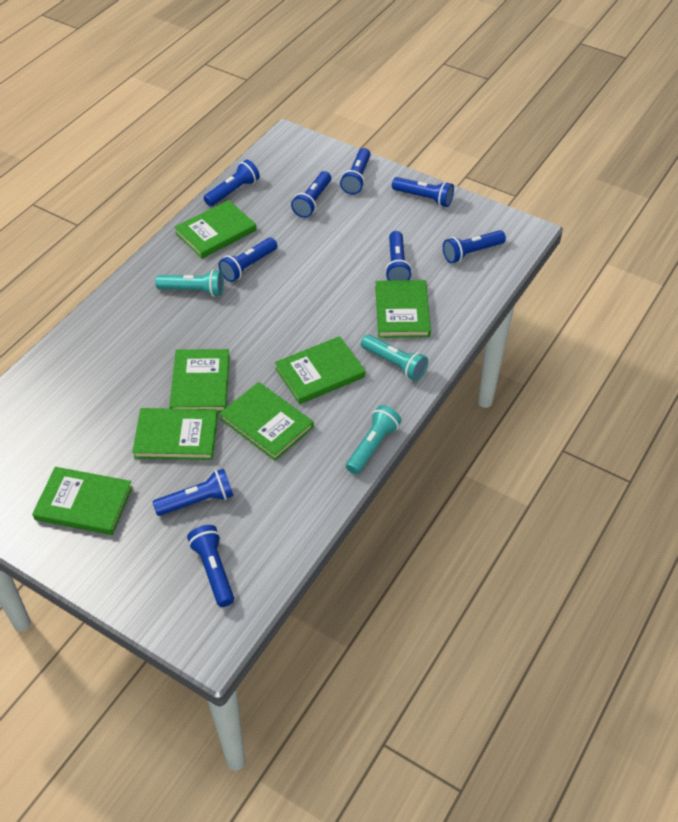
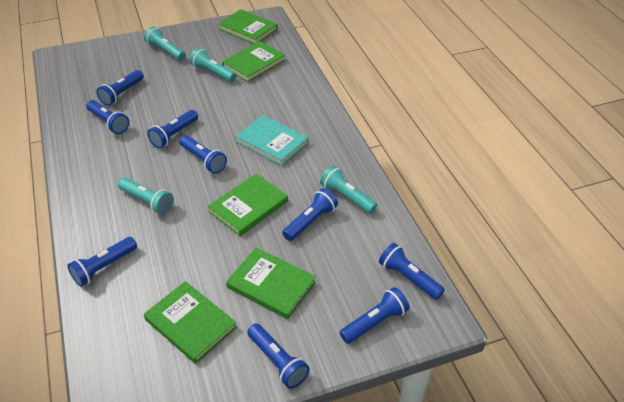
green book: 7 -> 5
turquoise book: 0 -> 1
turquoise flashlight: 3 -> 4

